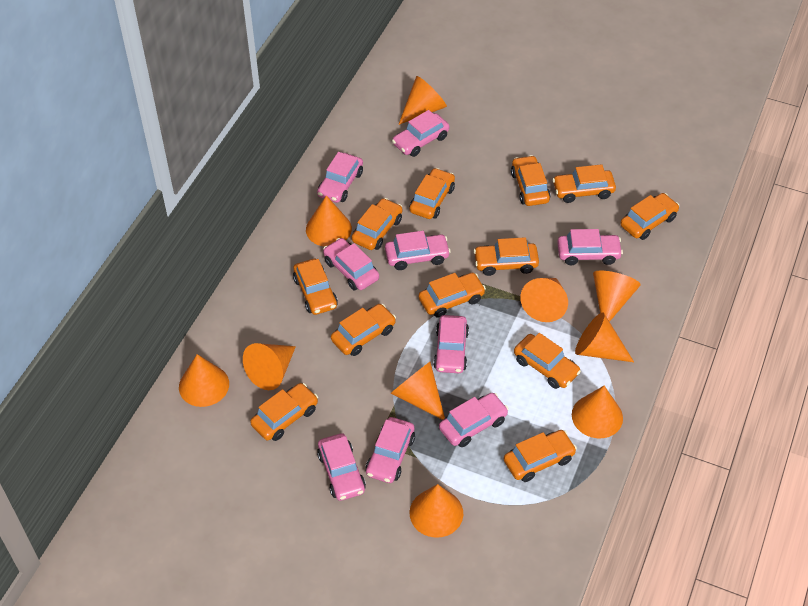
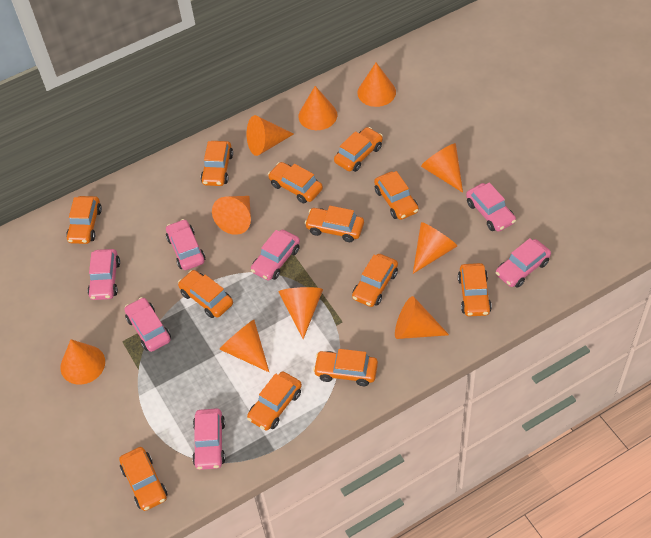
pink car: 9 -> 7

